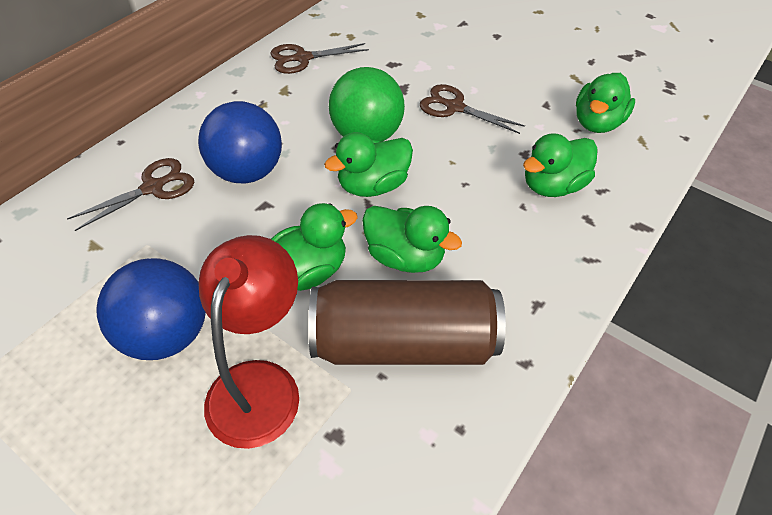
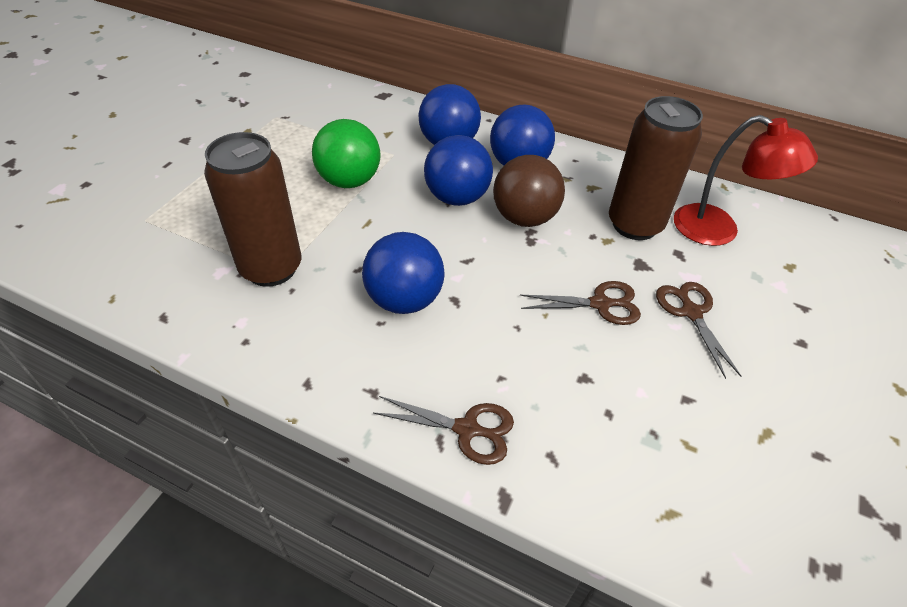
blue ball: 2 -> 4
brown ball: 0 -> 1
brown can: 1 -> 2
green duck: 5 -> 0

